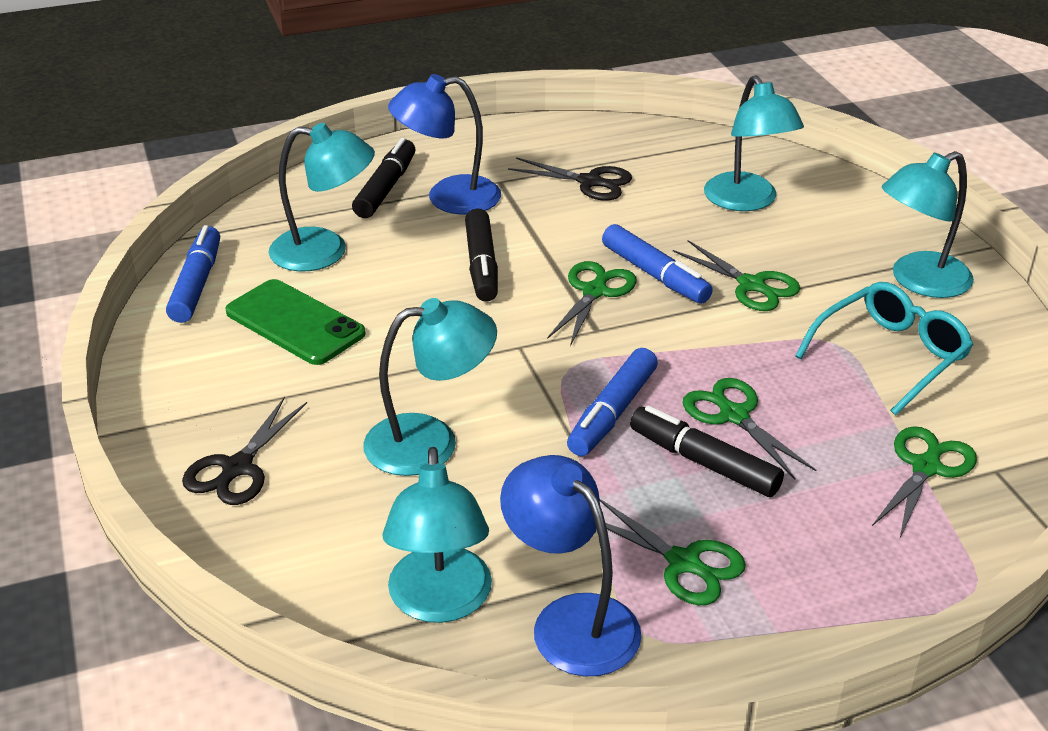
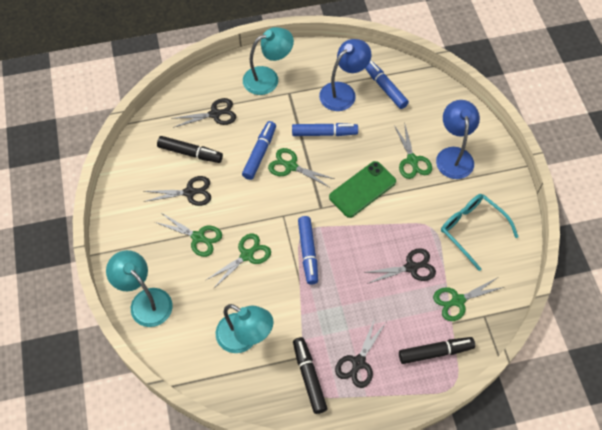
black scissors: 2 -> 4
blue marker: 3 -> 4
turquoise lamp: 5 -> 3

